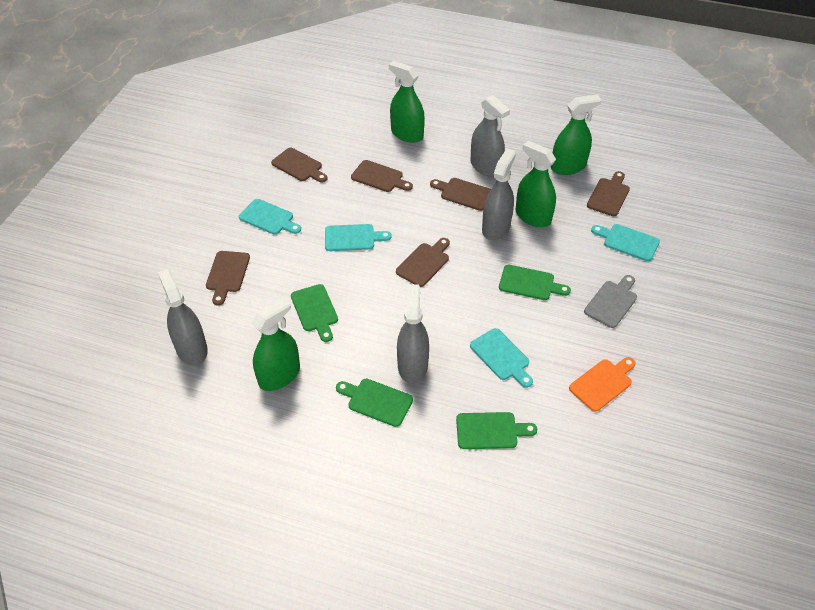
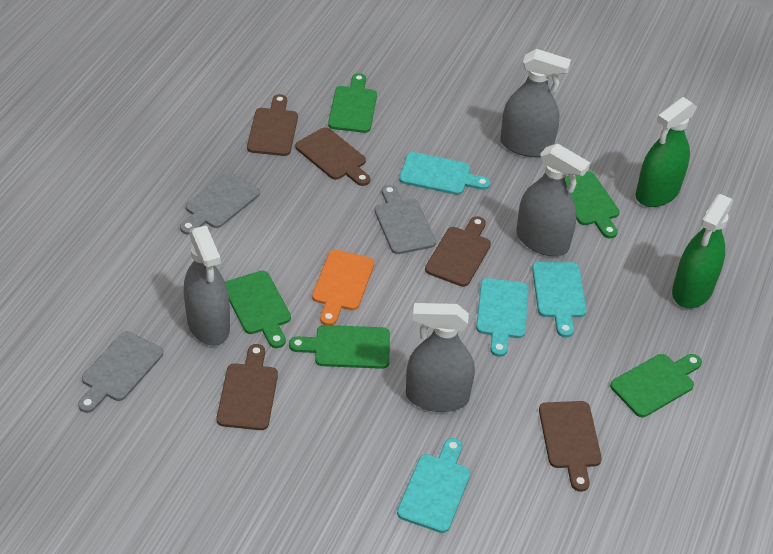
brown cutting board: 6 -> 5
green cutting board: 4 -> 5
green spray bottle: 4 -> 2
grey cutting board: 1 -> 3

